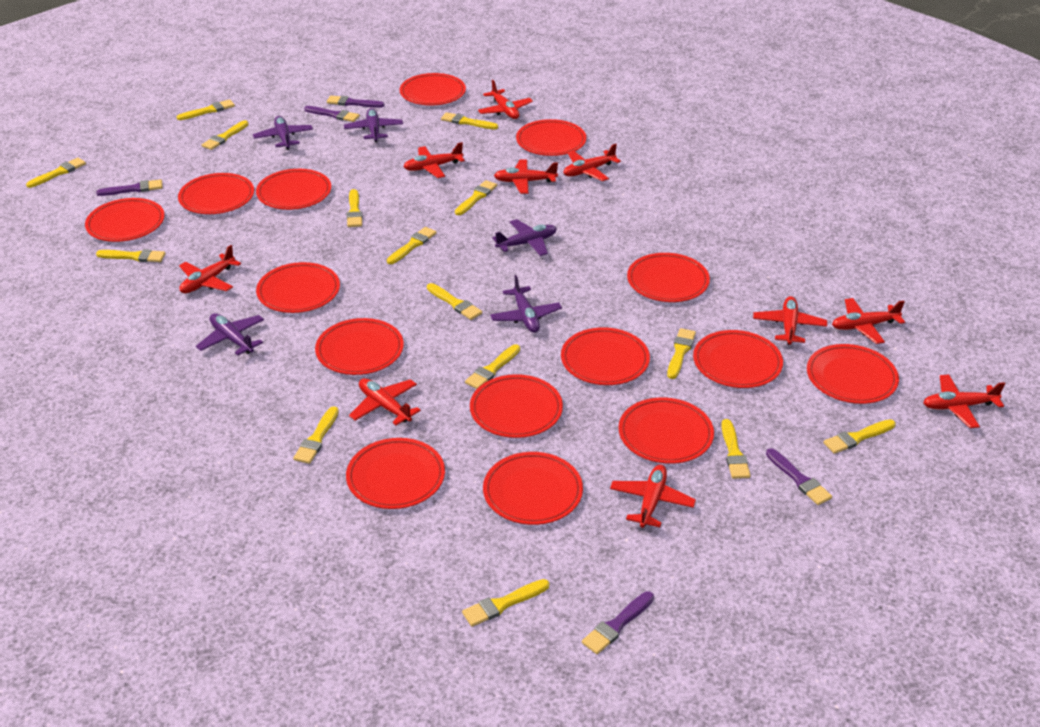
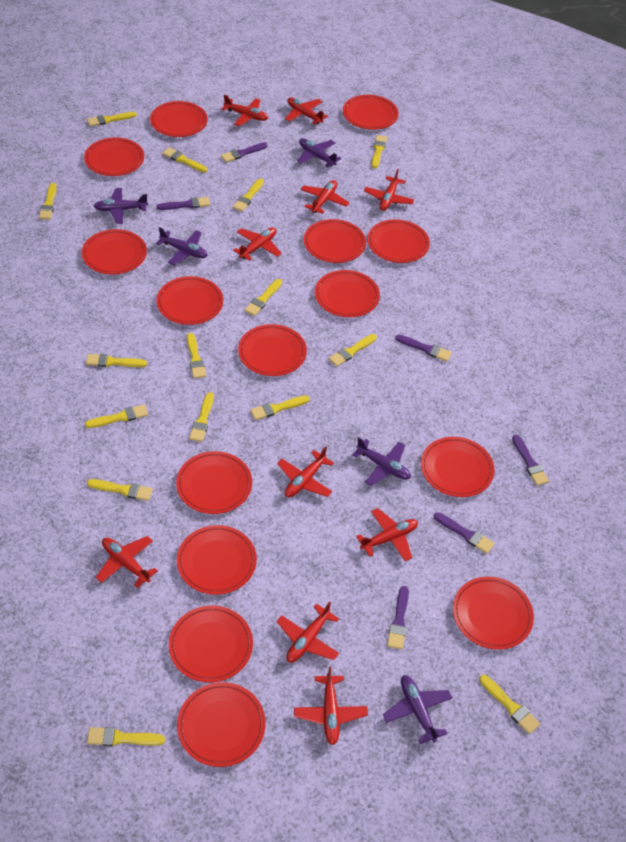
purple brush: 5 -> 6

